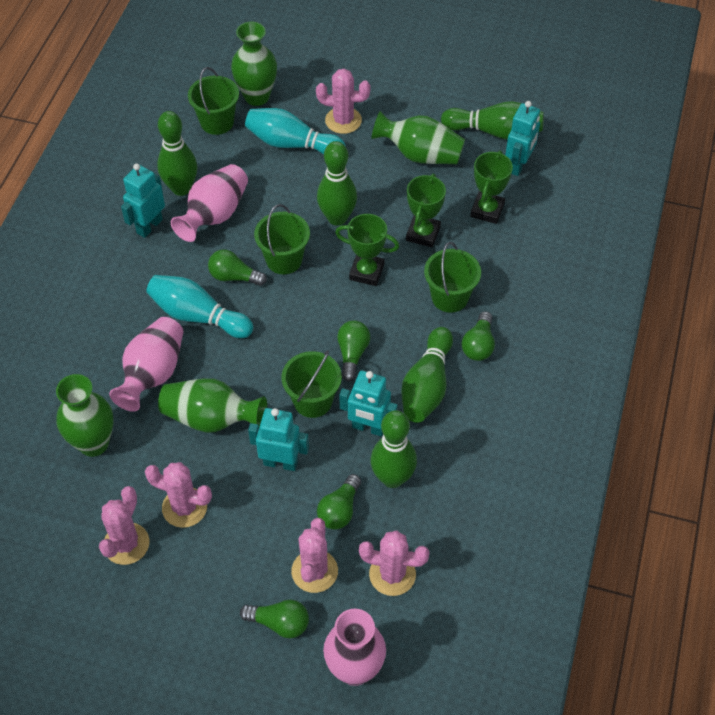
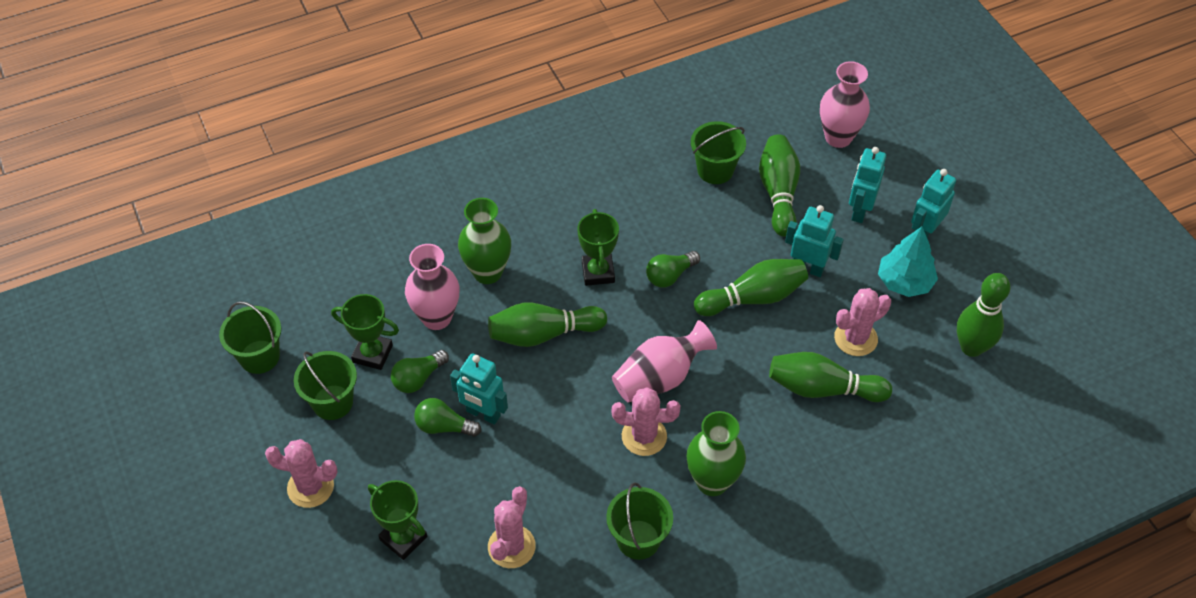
green light bulb: 5 -> 3
green vase: 4 -> 2
pink cactus: 5 -> 4
turquoise bowling pin: 2 -> 0
turquoise tree: 0 -> 1

